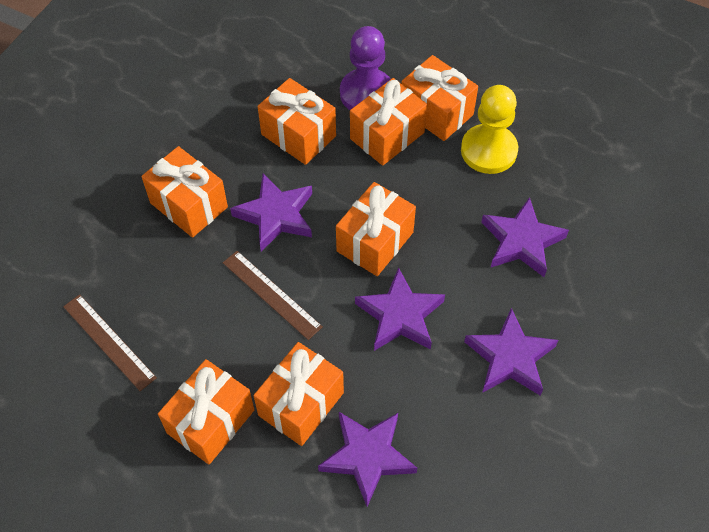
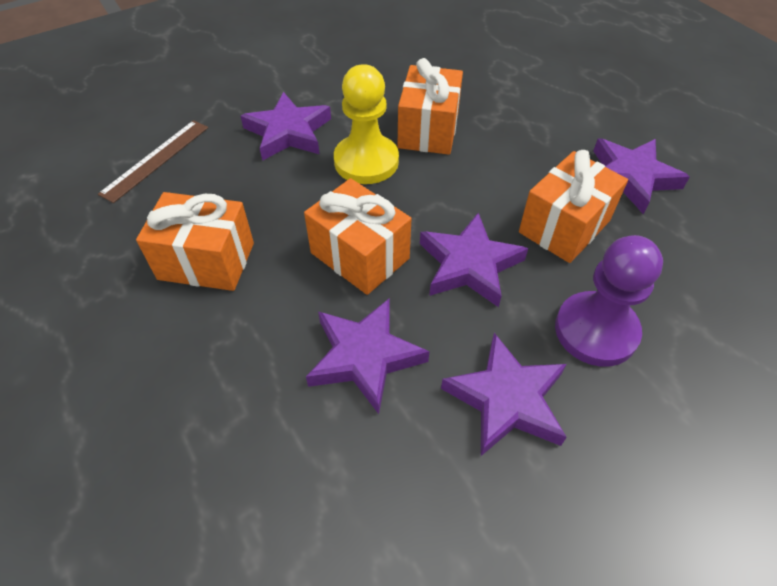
brown ruler: 2 -> 1
orange gift: 7 -> 4

